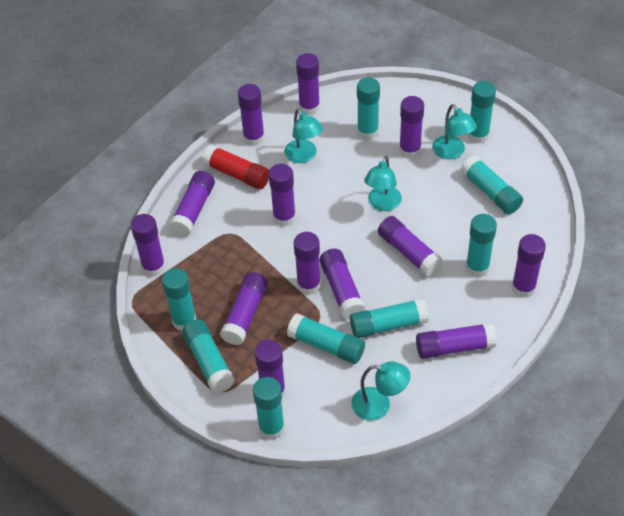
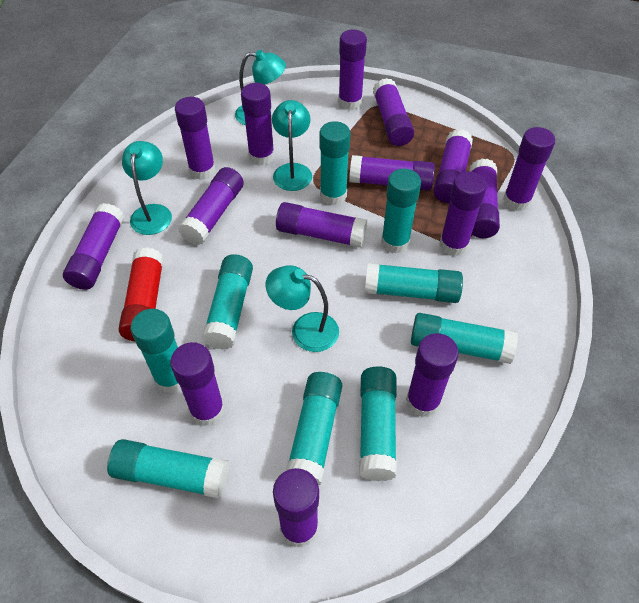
purple glue stick: 13 -> 15

